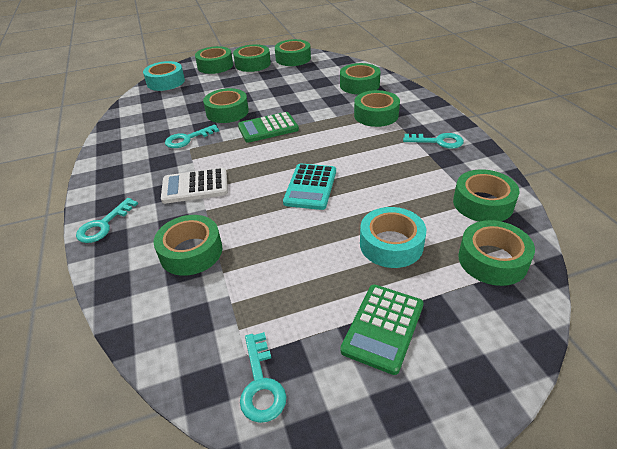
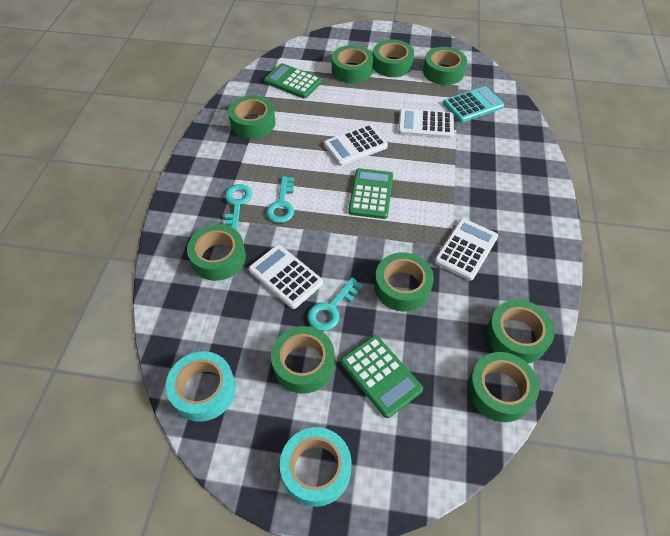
green calculator: 2 -> 3
turquoise key: 4 -> 3
white calculator: 1 -> 4

